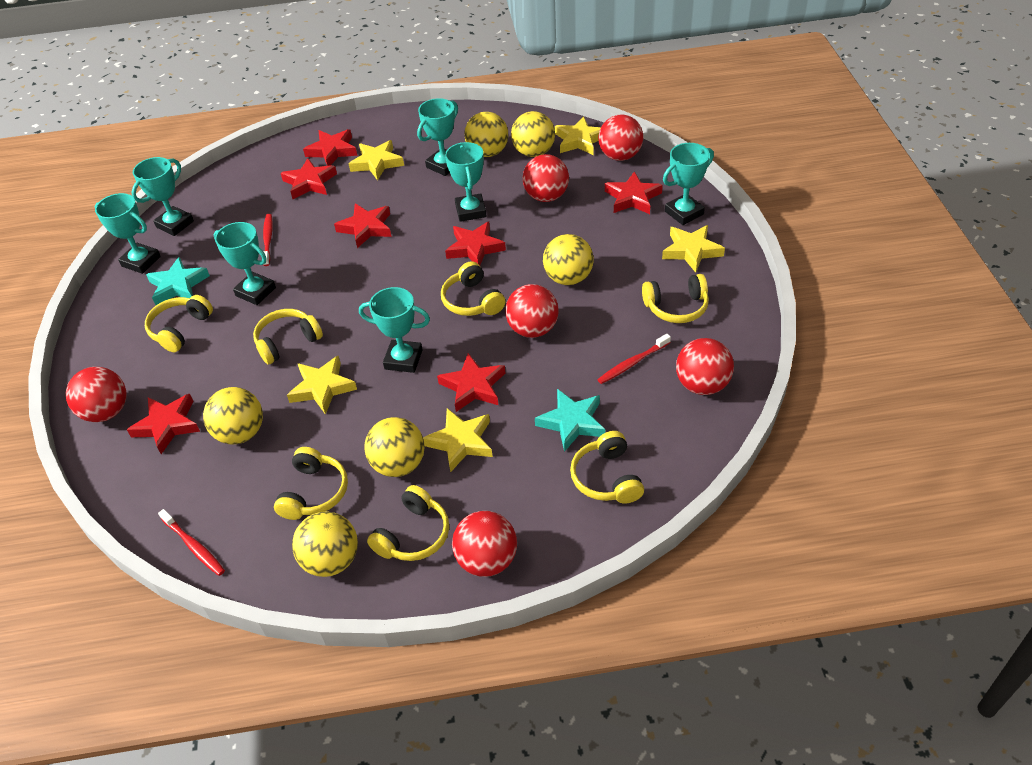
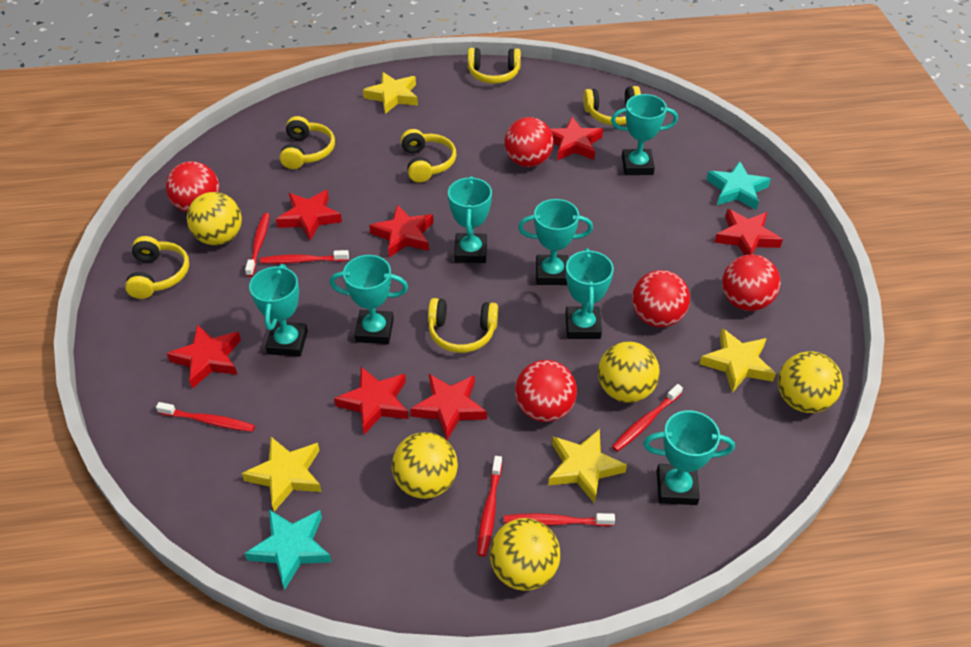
red ball: 6 -> 5
red toothbrush: 3 -> 6
yellow ball: 6 -> 5
yellow headphones: 7 -> 6
yellow star: 5 -> 4

